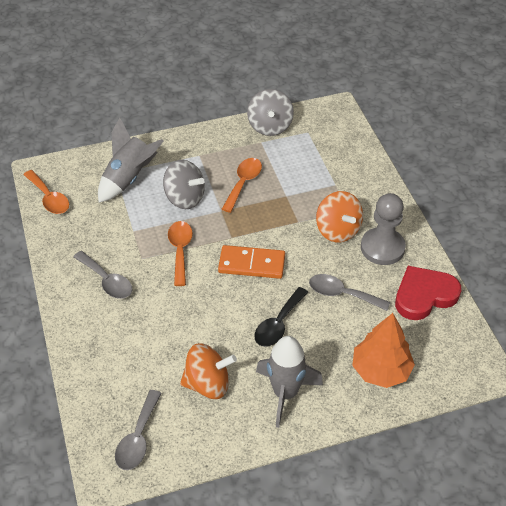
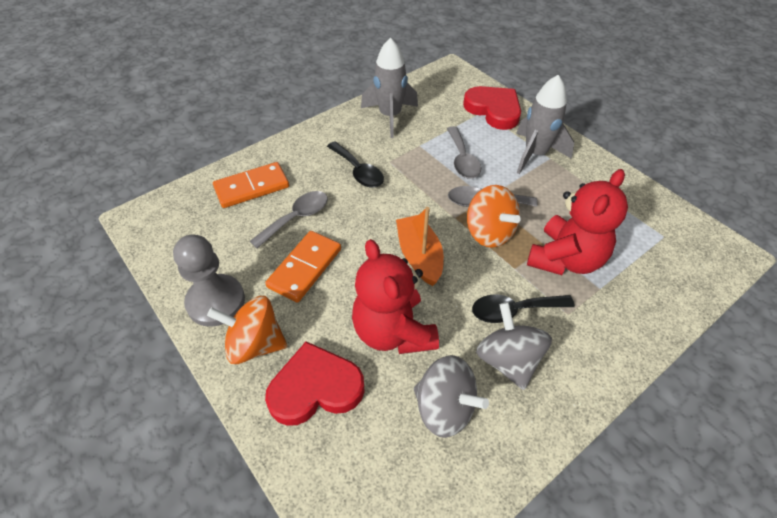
black spoon: 1 -> 2
orange boat: 0 -> 1
orange domino: 1 -> 2
orange spoon: 3 -> 0
orange tree: 1 -> 0
red heart: 1 -> 2
red teddy bear: 0 -> 2

